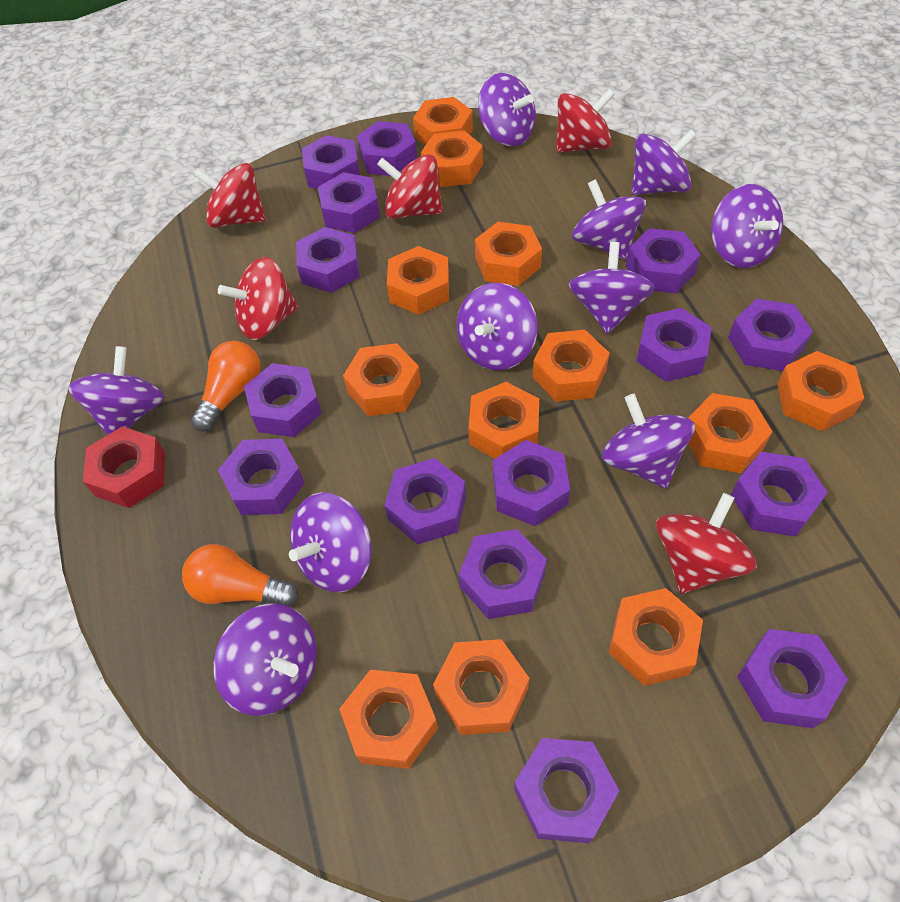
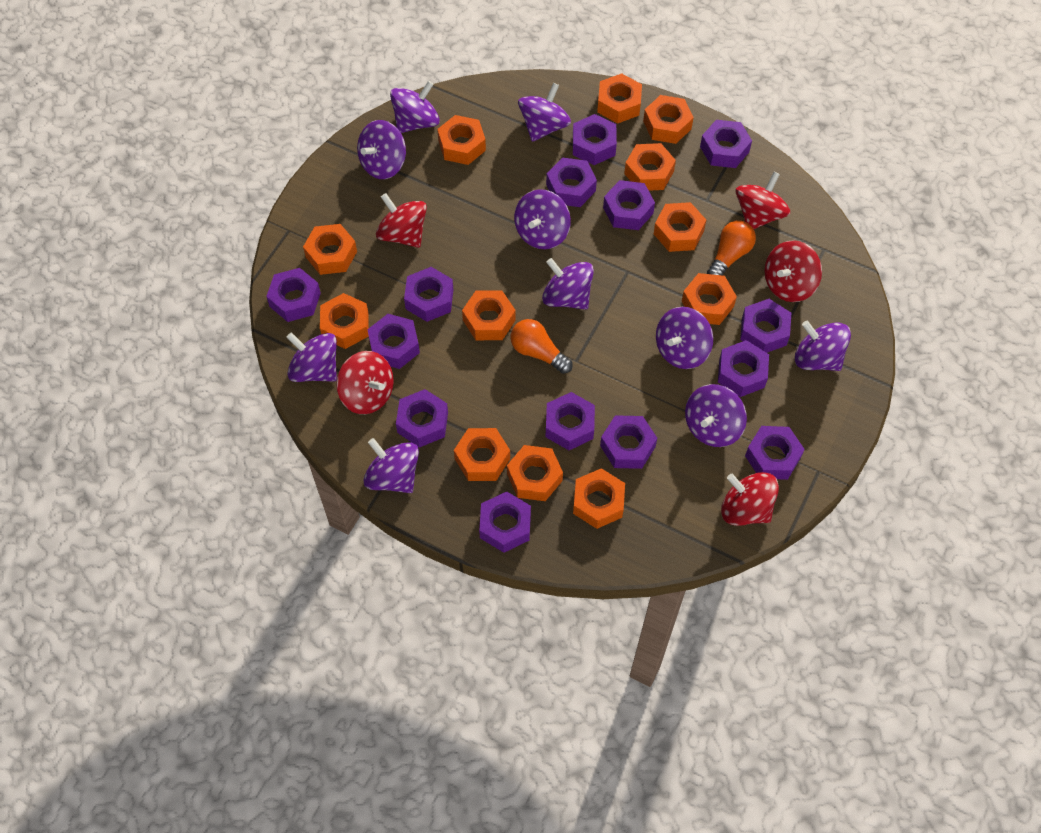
purple nut: 15 -> 14
red nut: 1 -> 0

